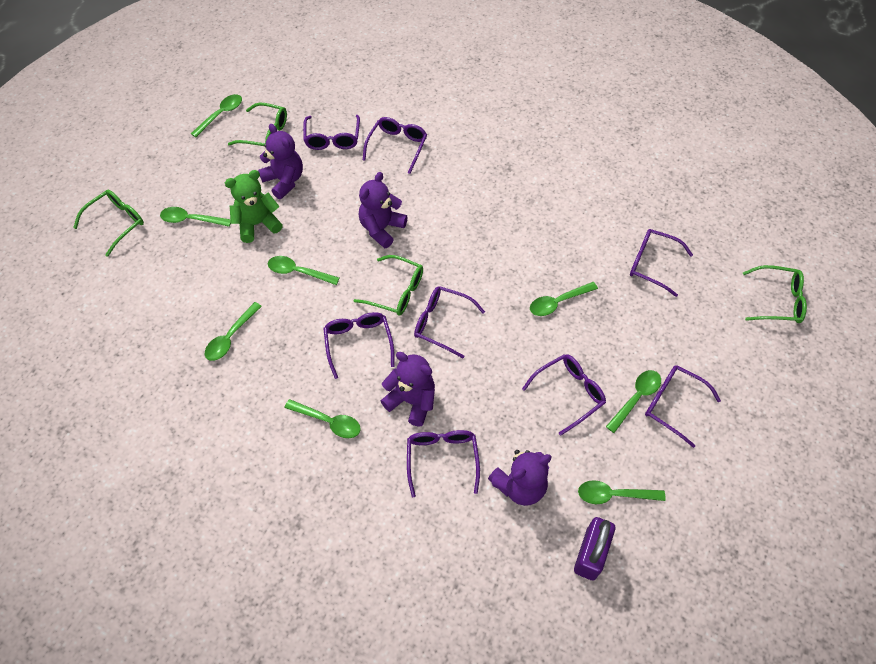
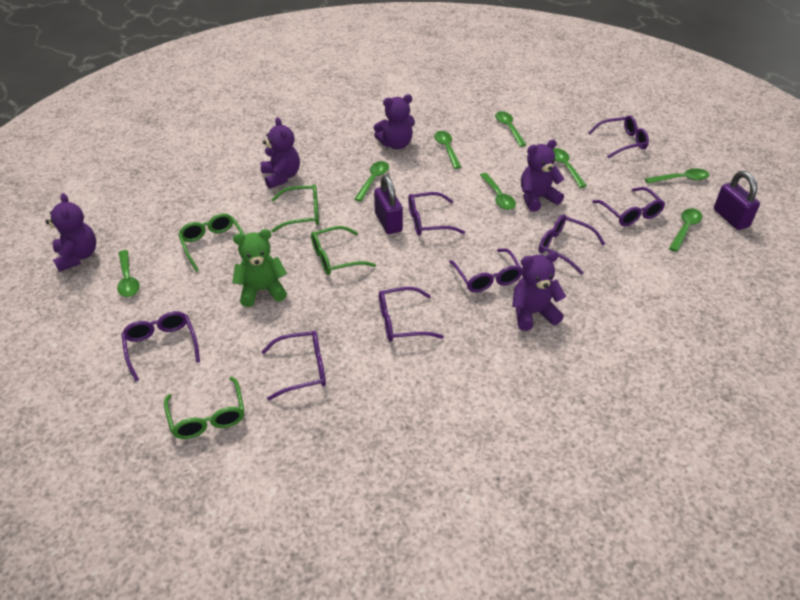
purple padlock: 1 -> 2
purple teddy bear: 4 -> 5

